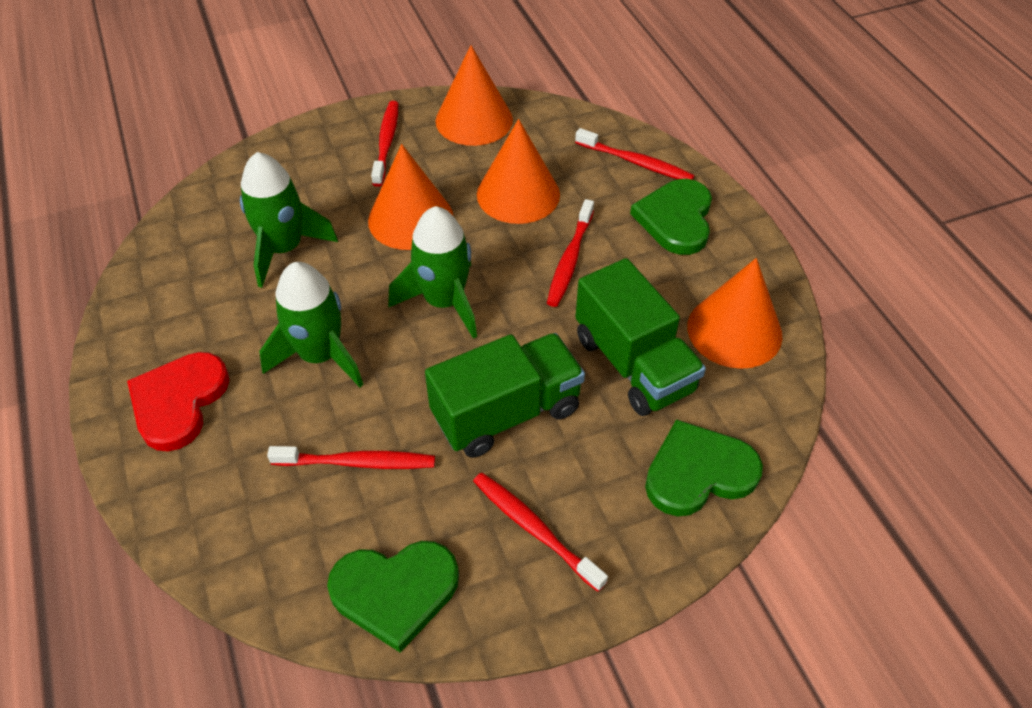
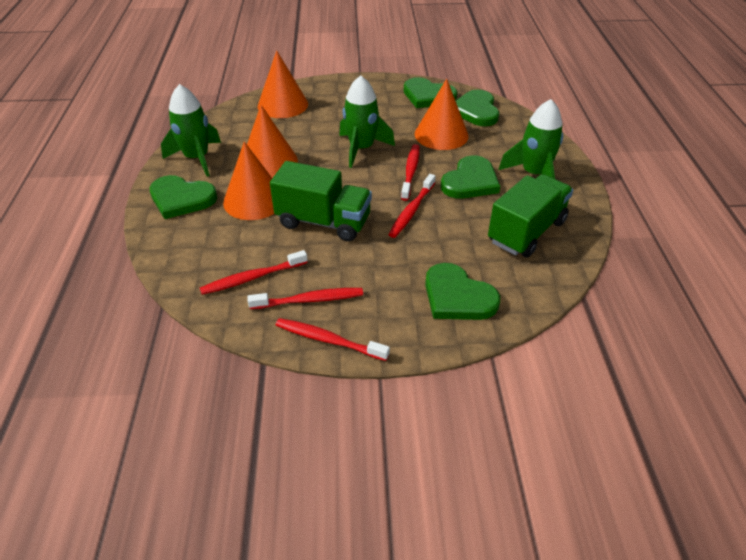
green heart: 3 -> 5
red heart: 1 -> 0

